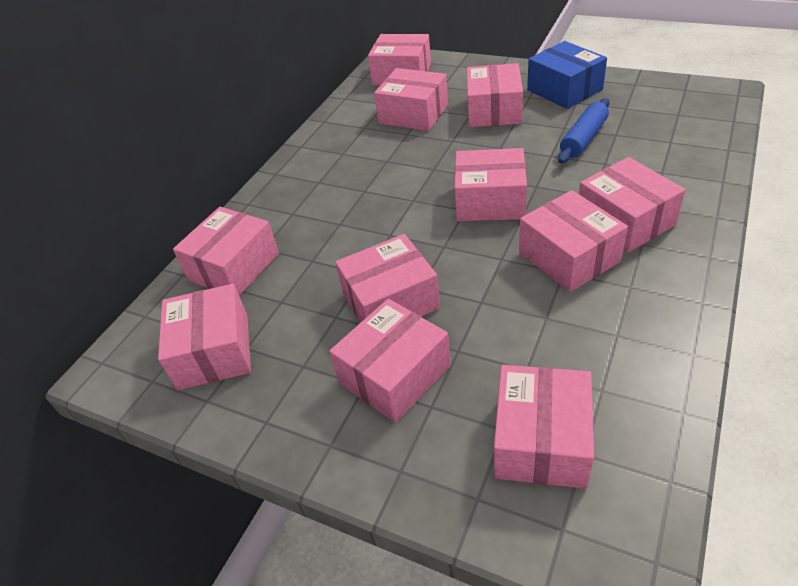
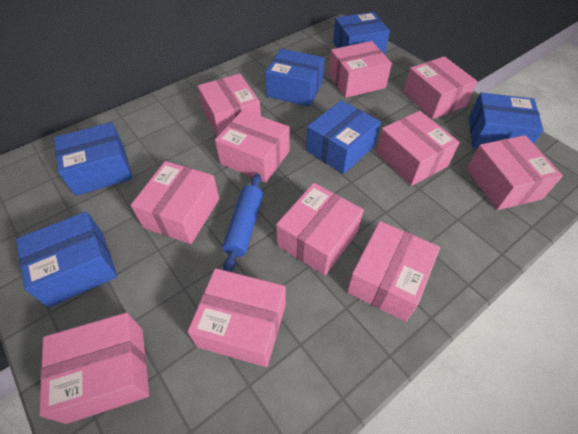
blue box: 1 -> 6

